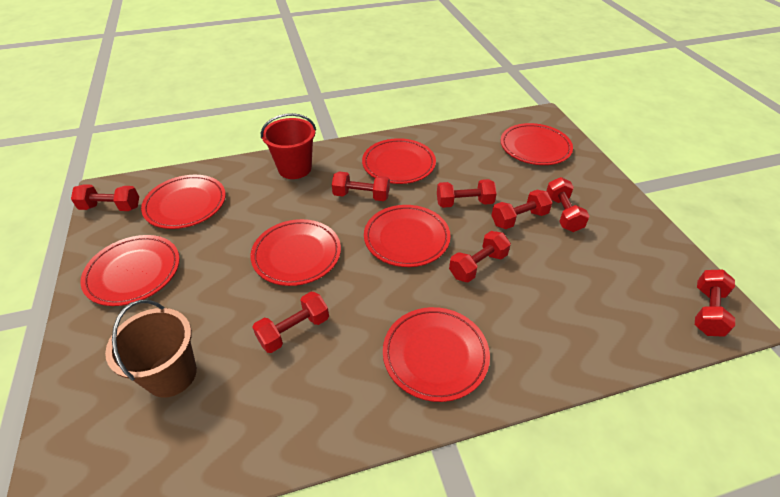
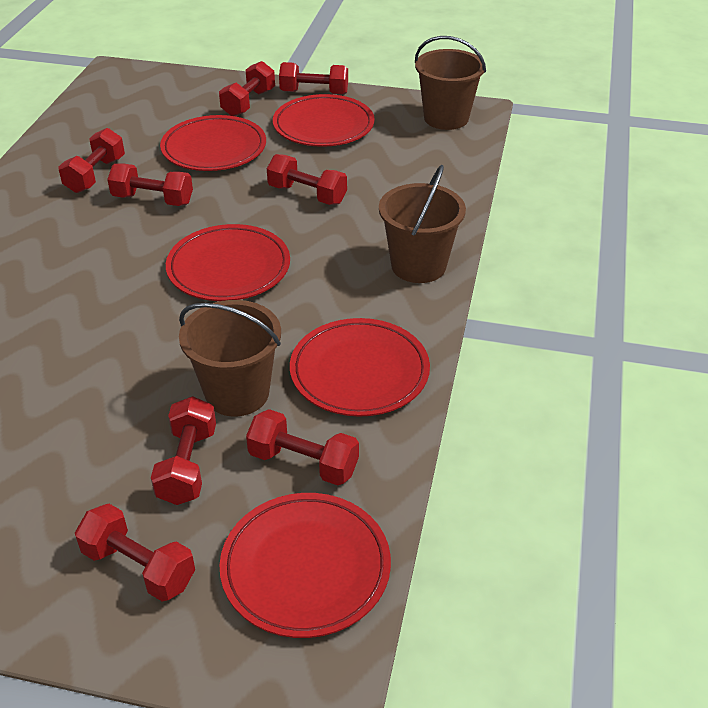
brown bucket: 1 -> 3
red bucket: 1 -> 0
red plate: 7 -> 5

